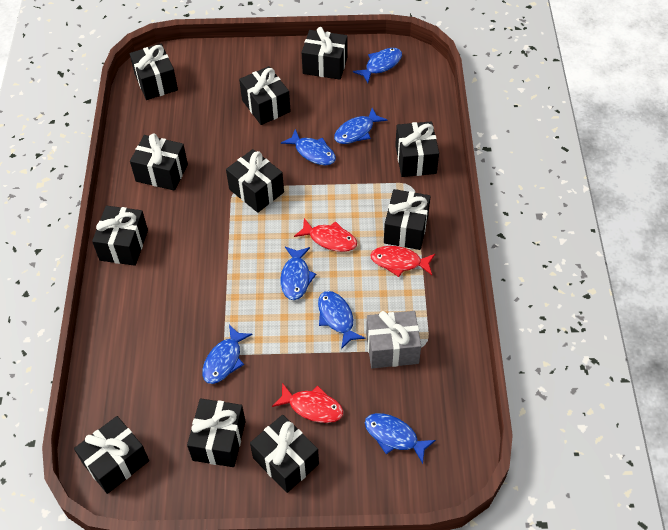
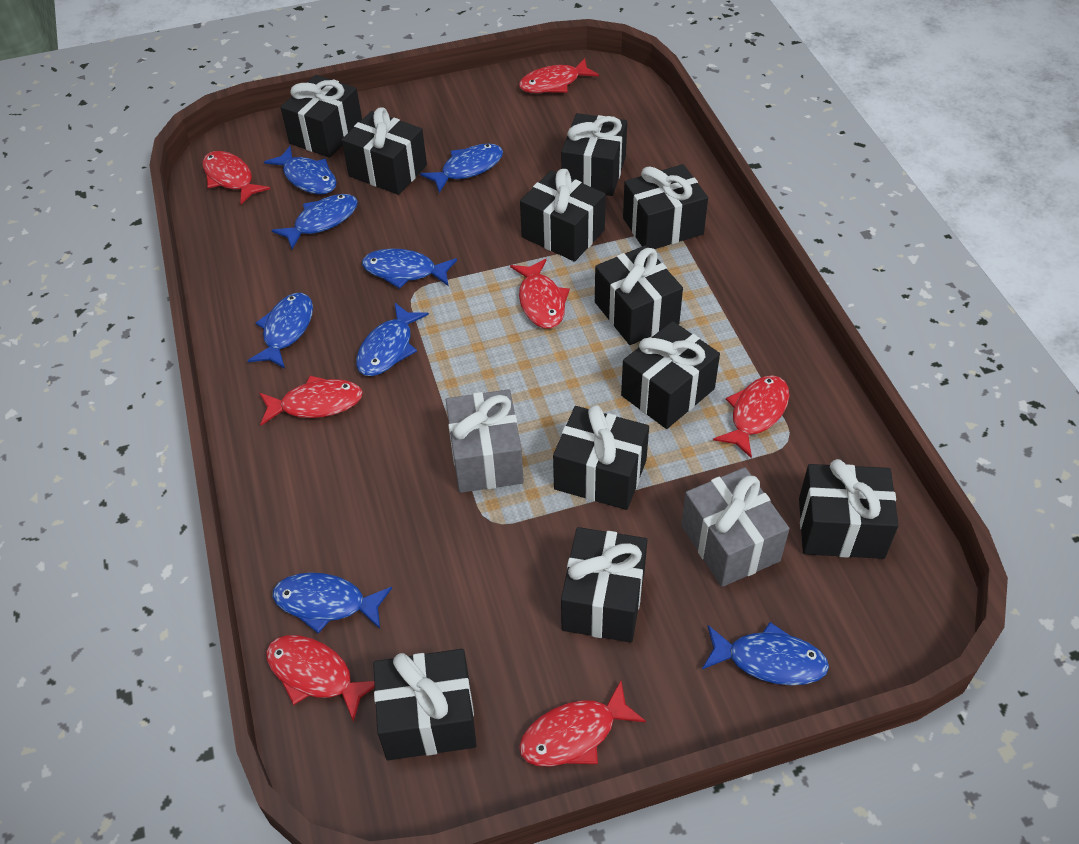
blue fish: 7 -> 8
grey gift: 1 -> 2
red fish: 3 -> 7

